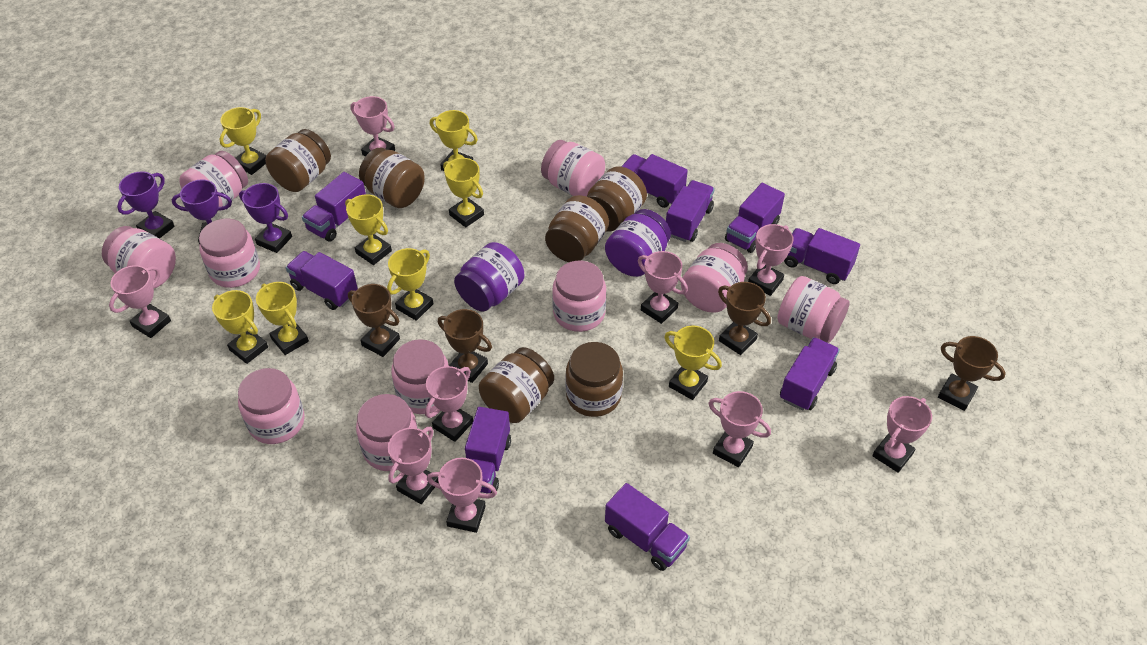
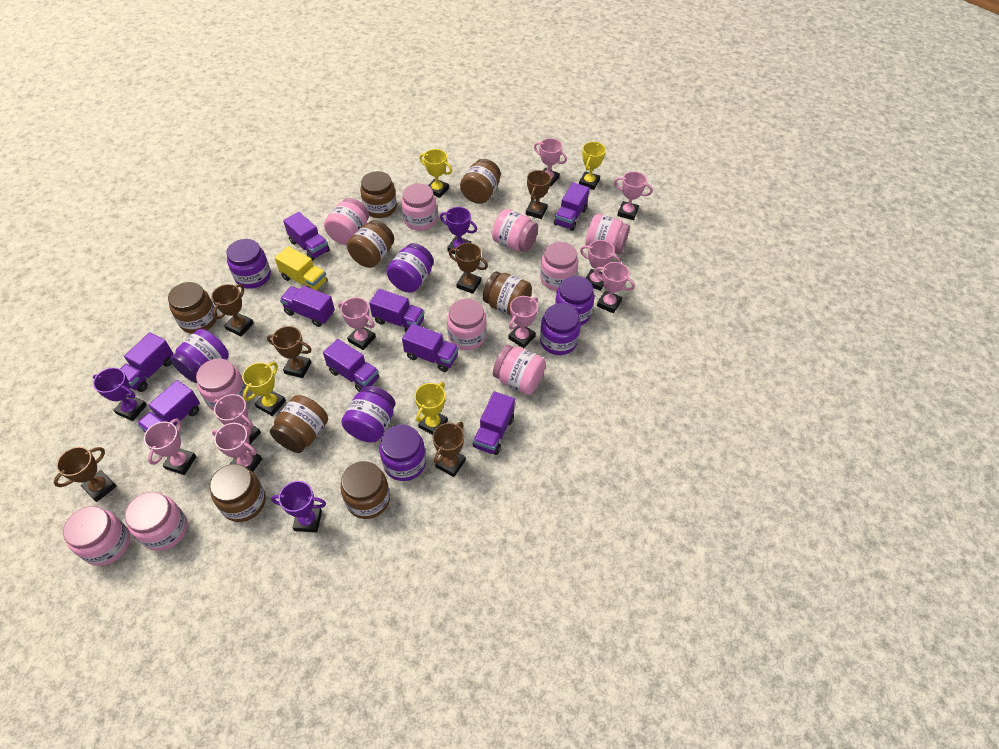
brown jar: 6 -> 8
brown trophy: 4 -> 6
purple jar: 2 -> 7
yellow trophy: 8 -> 4
yellow truck: 0 -> 1

